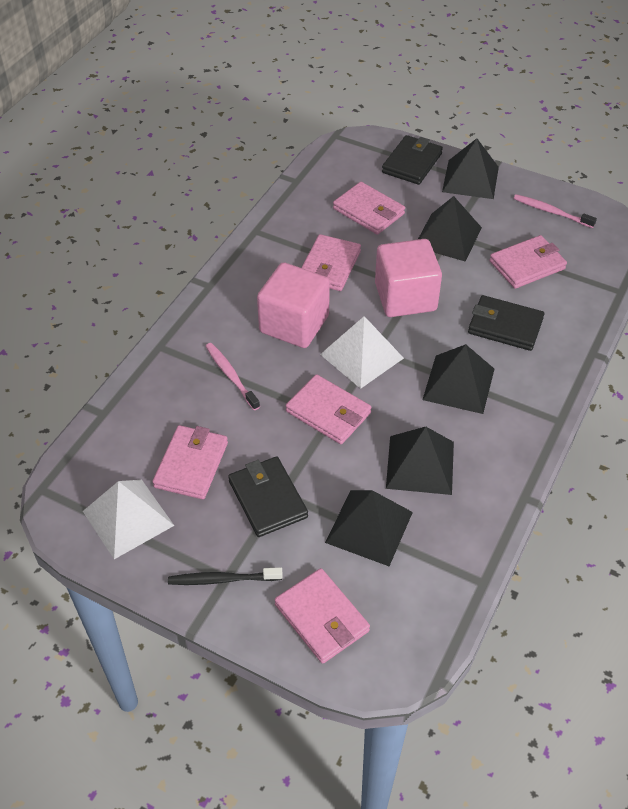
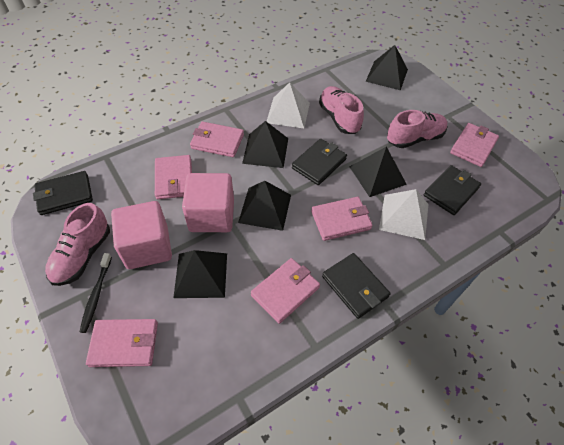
black wallet: 3 -> 4
pink shoe: 0 -> 3
pink toothbrush: 2 -> 0

